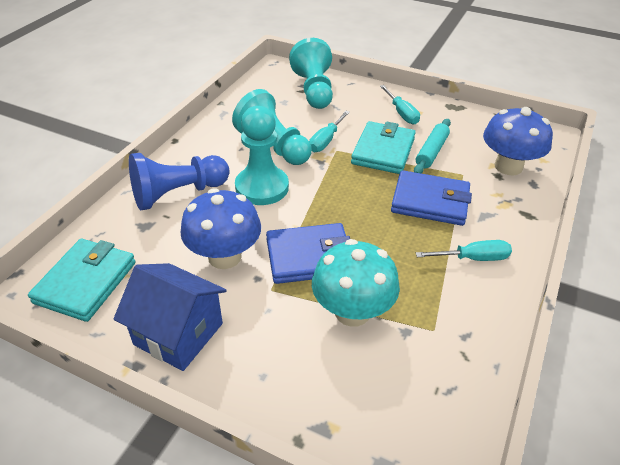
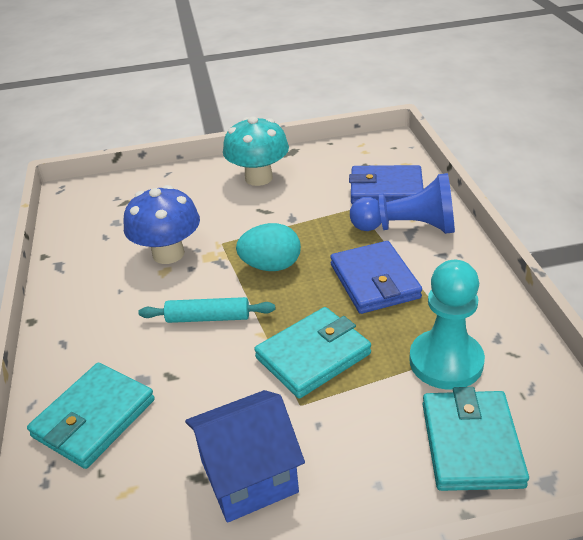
blue mushroom: 2 -> 1
turquoise egg: 0 -> 1
turquoise pawn: 3 -> 1
turquoise screwdriver: 3 -> 0
turquoise wallet: 2 -> 3

